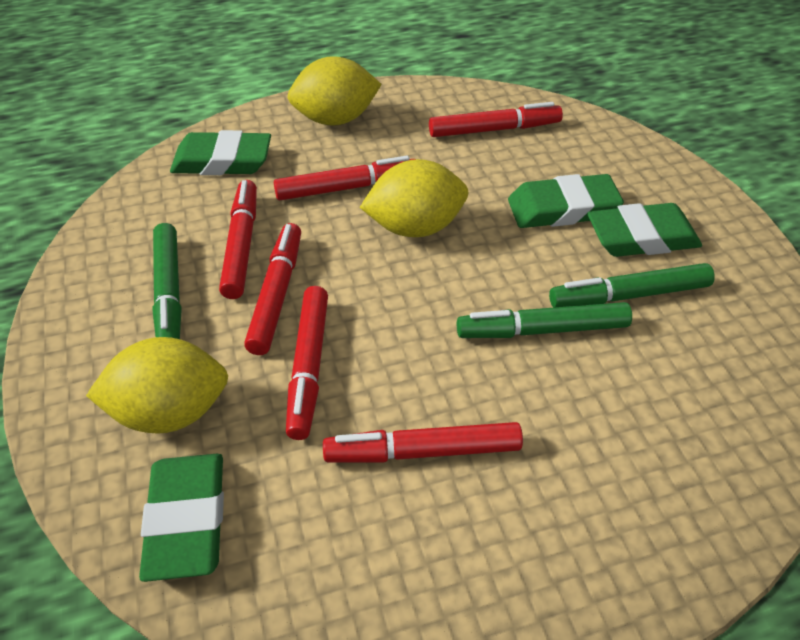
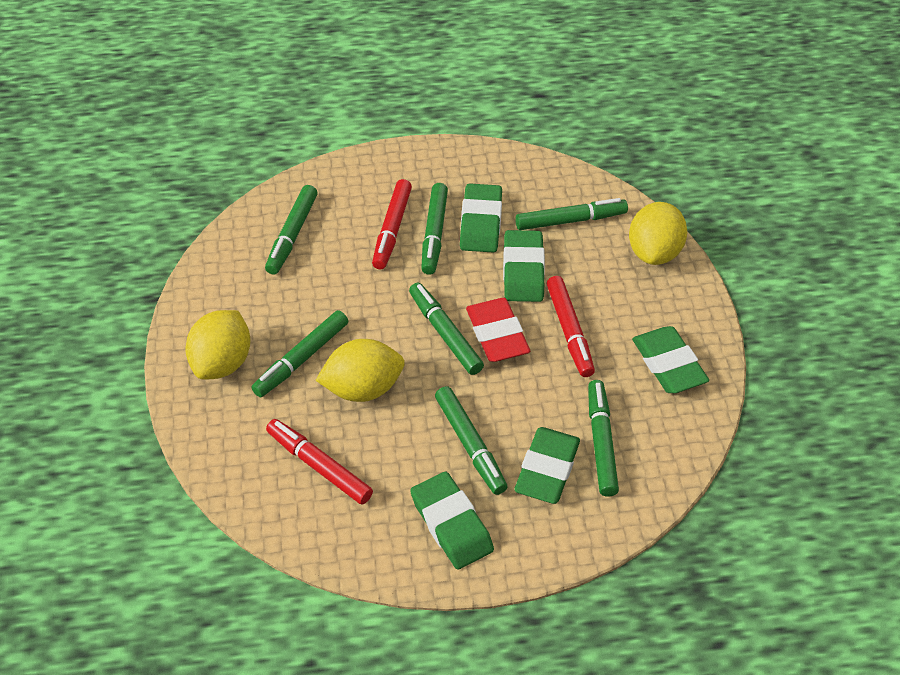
green eraser: 4 -> 5
green marker: 3 -> 7
red eraser: 0 -> 1
red marker: 6 -> 3

